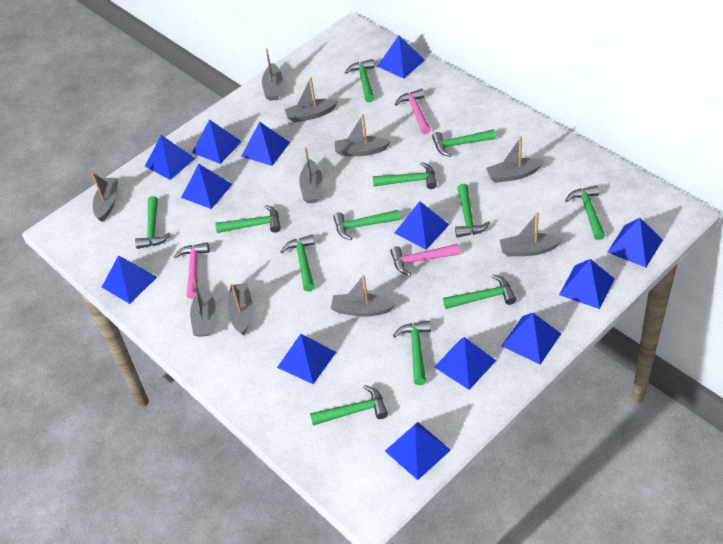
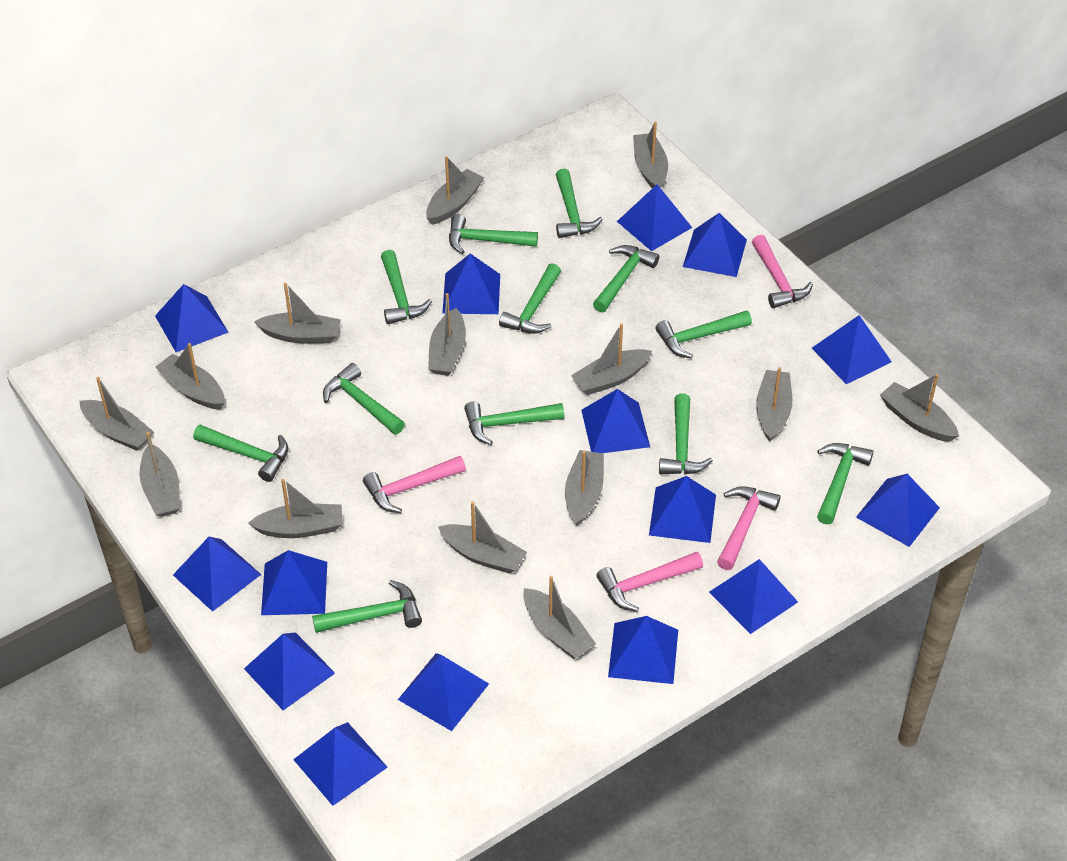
blue pyramid: 13 -> 15
grey boat: 10 -> 14
pink hammer: 3 -> 4

